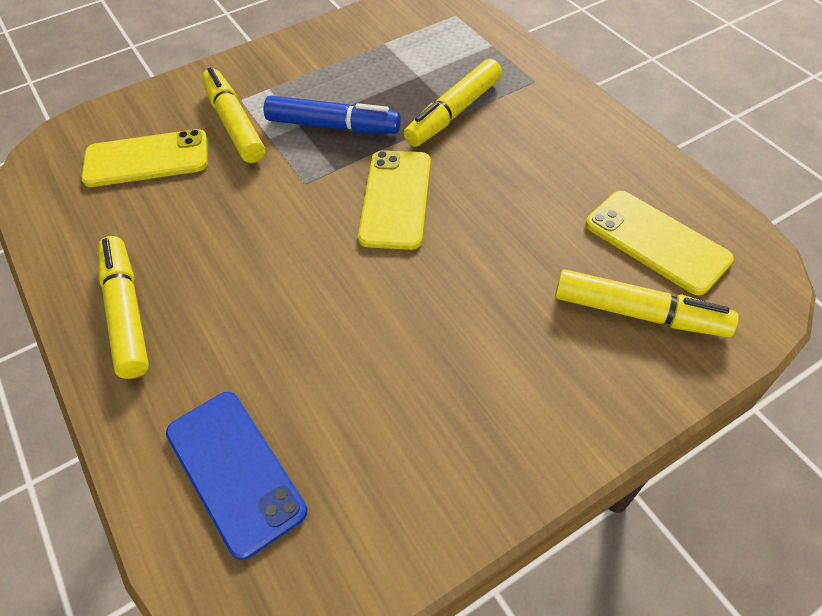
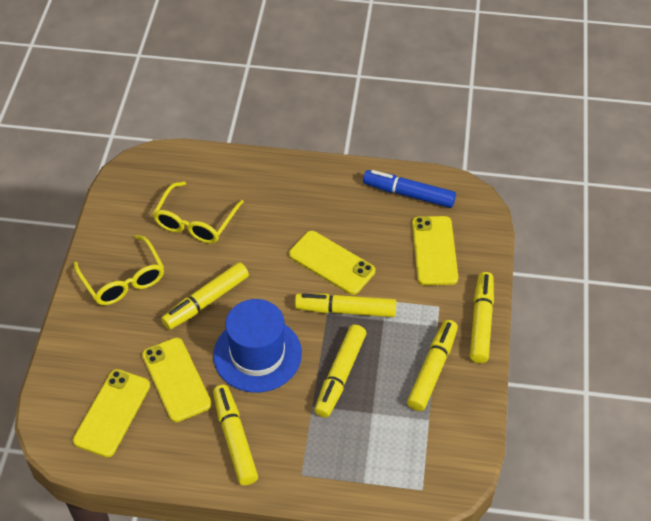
blue hat: 0 -> 1
blue phone: 1 -> 0
yellow glasses: 0 -> 2
yellow marker: 4 -> 6
yellow phone: 3 -> 4

